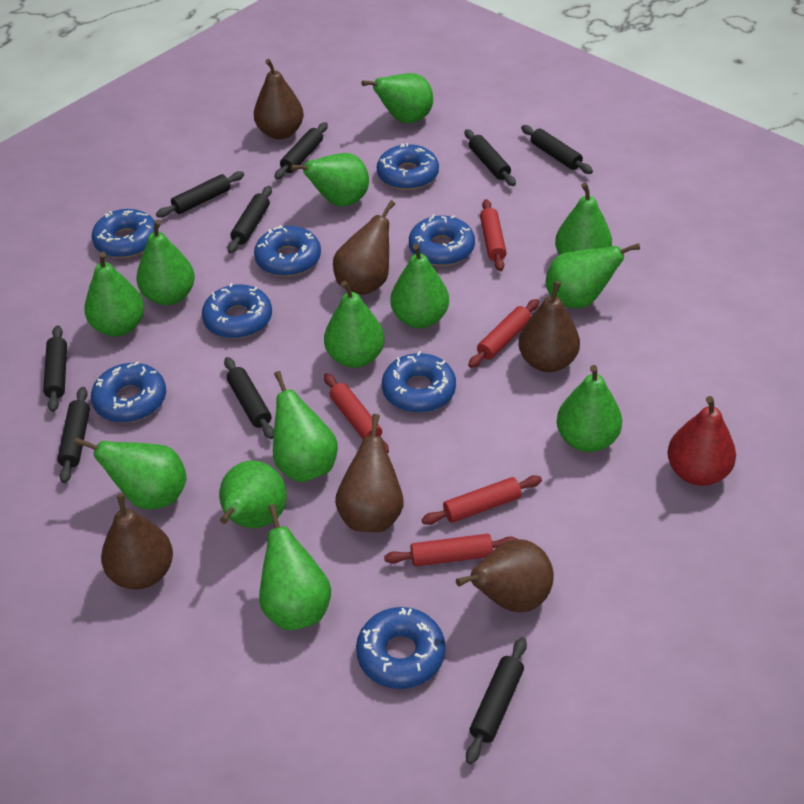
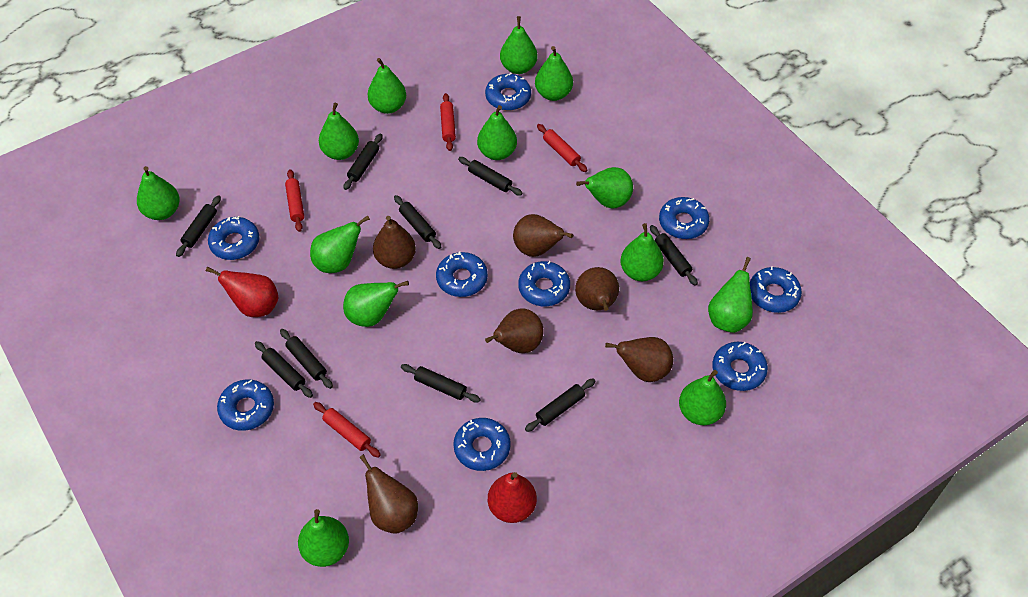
blue donut: 8 -> 9
red pear: 1 -> 2
red rolling pin: 5 -> 4

